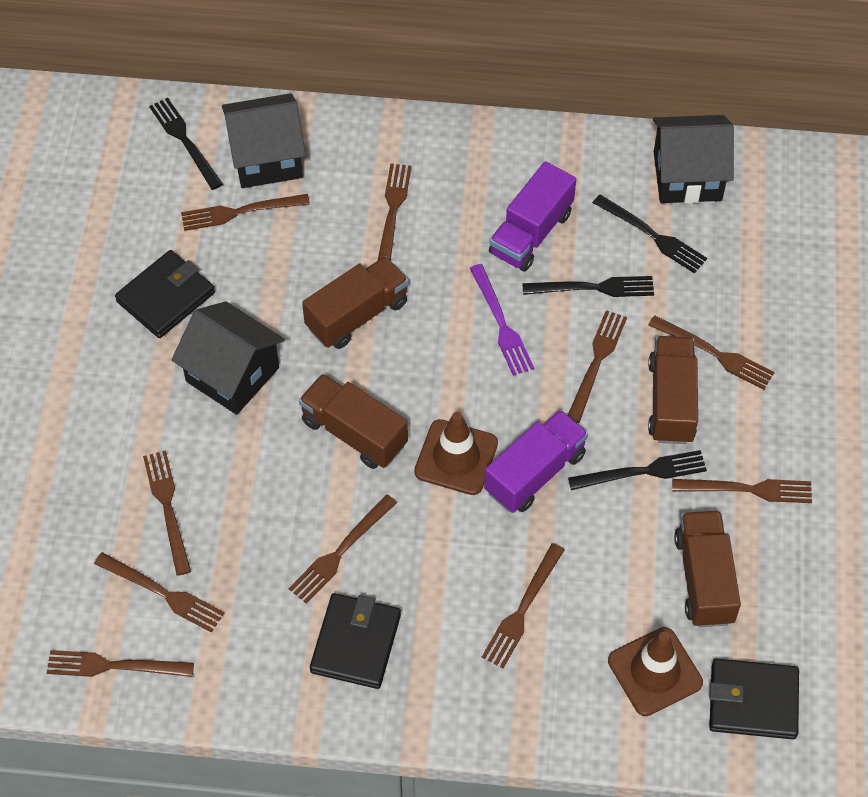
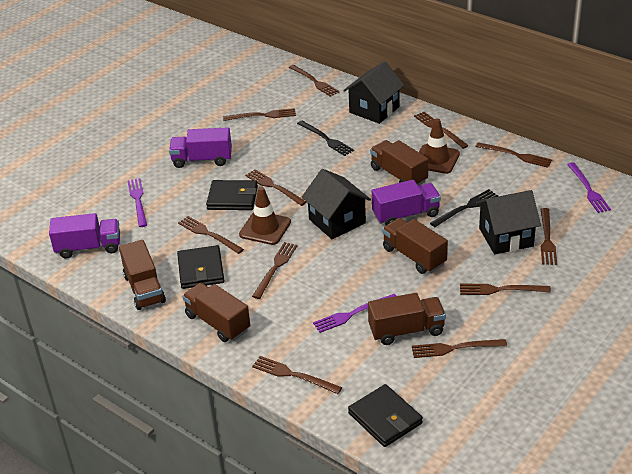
black fork: 4 -> 2
brown fork: 10 -> 11
brown truck: 4 -> 5
purple fork: 1 -> 3
purple truck: 2 -> 3

